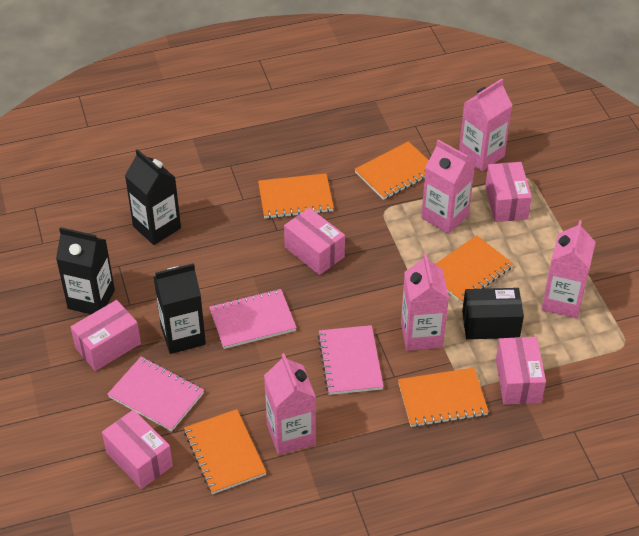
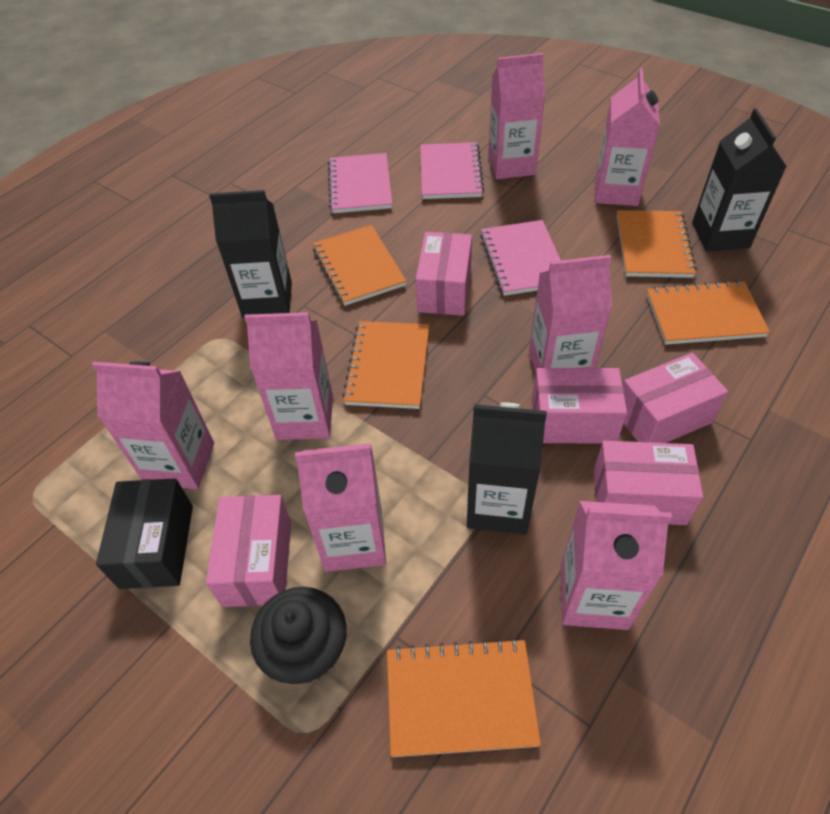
black cupcake: 0 -> 1
pink carton: 5 -> 7

